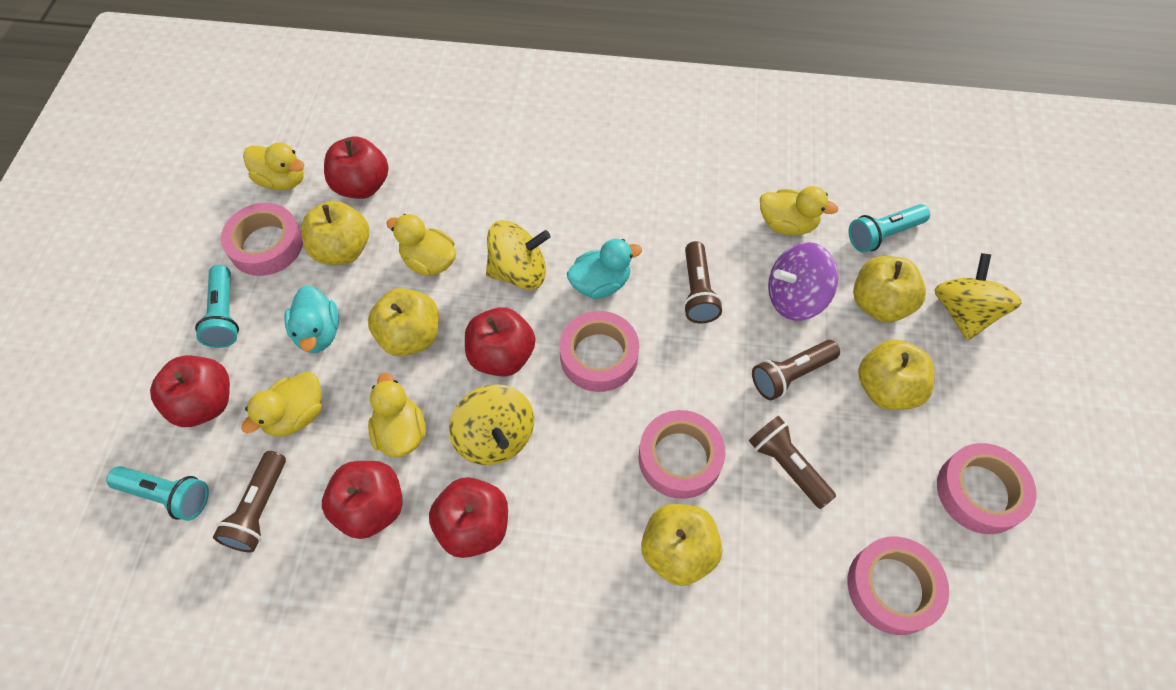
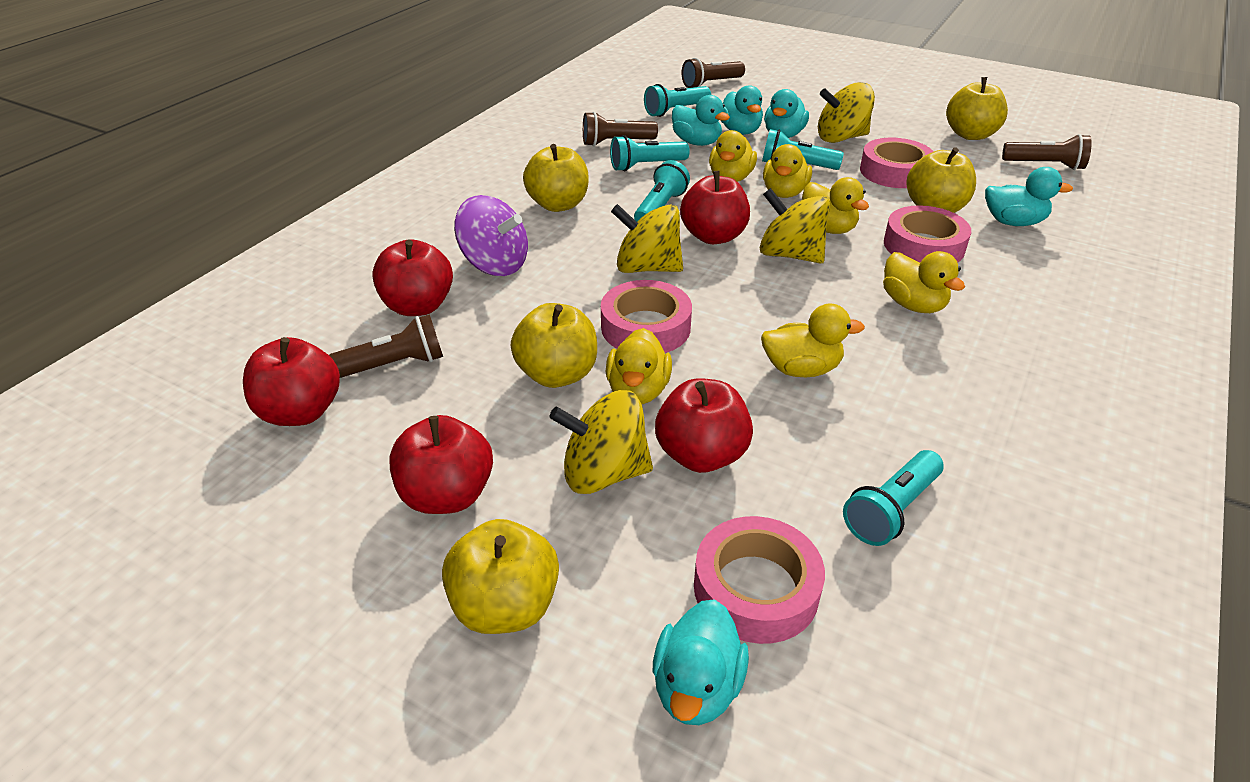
pink tape: 5 -> 4
turquoise duck: 2 -> 5
turquoise flashlight: 3 -> 5
yellow duck: 5 -> 6
yellow spinning top: 3 -> 4

